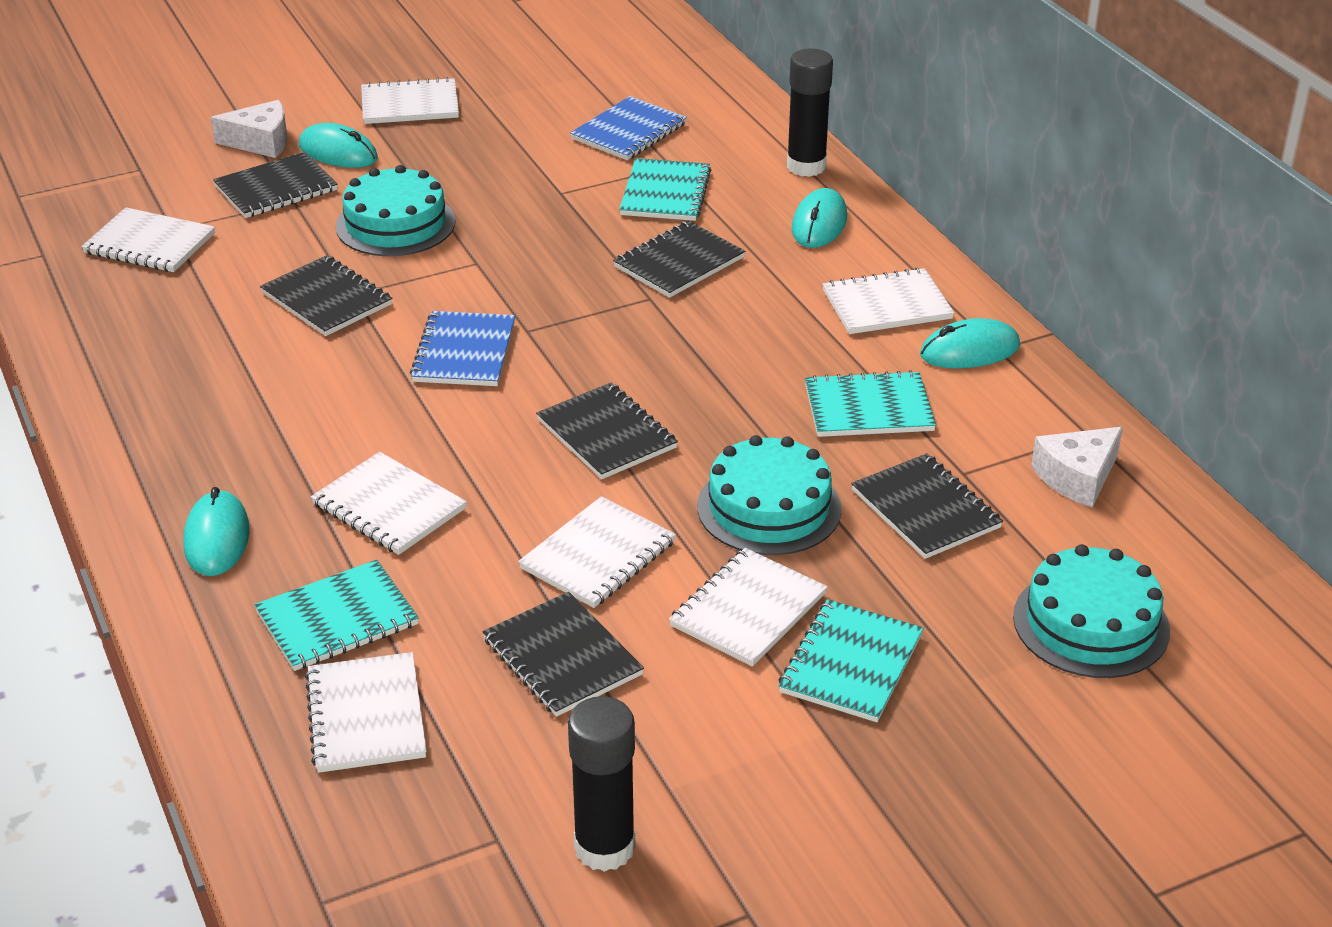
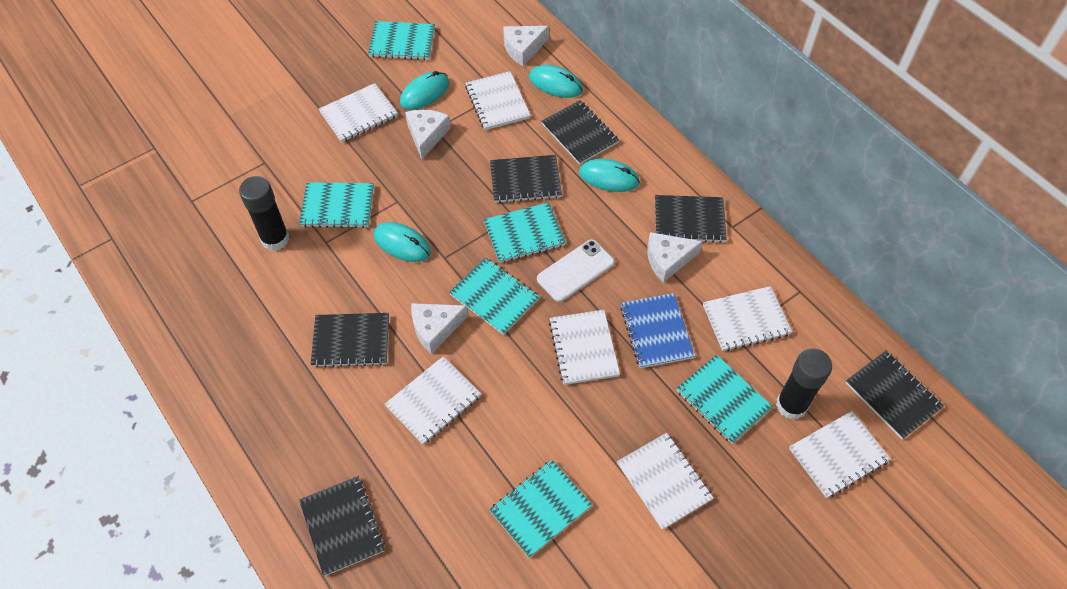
blue notebook: 2 -> 1
turquoise cake: 3 -> 0
turquoise notebook: 4 -> 6
white cheese: 2 -> 4
white phone: 0 -> 1

